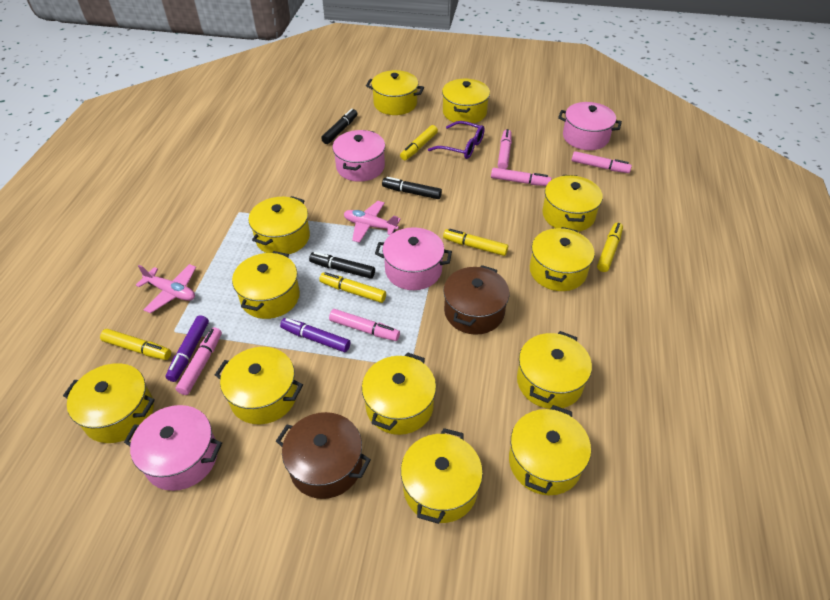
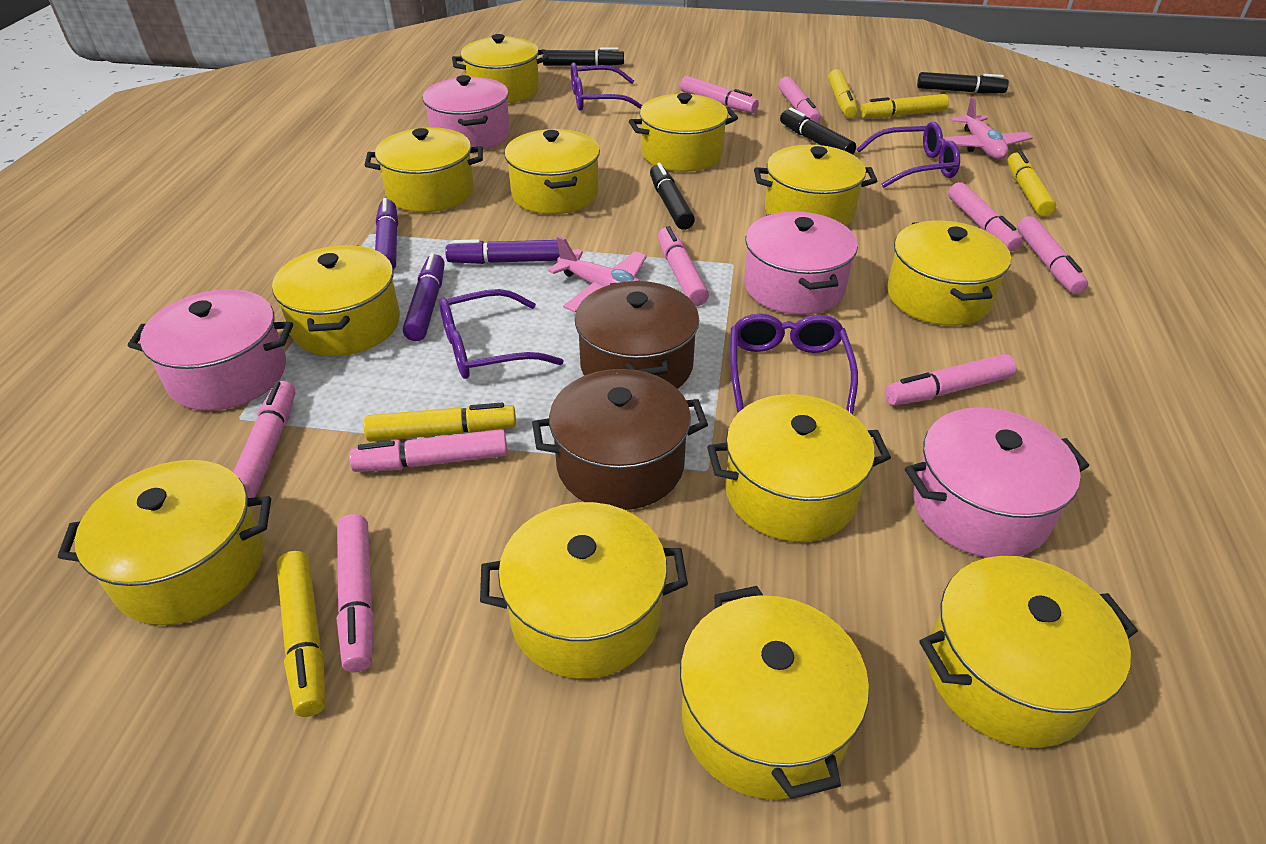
black marker: 3 -> 4
pink marker: 5 -> 9
purple glasses: 1 -> 4
purple marker: 2 -> 3

